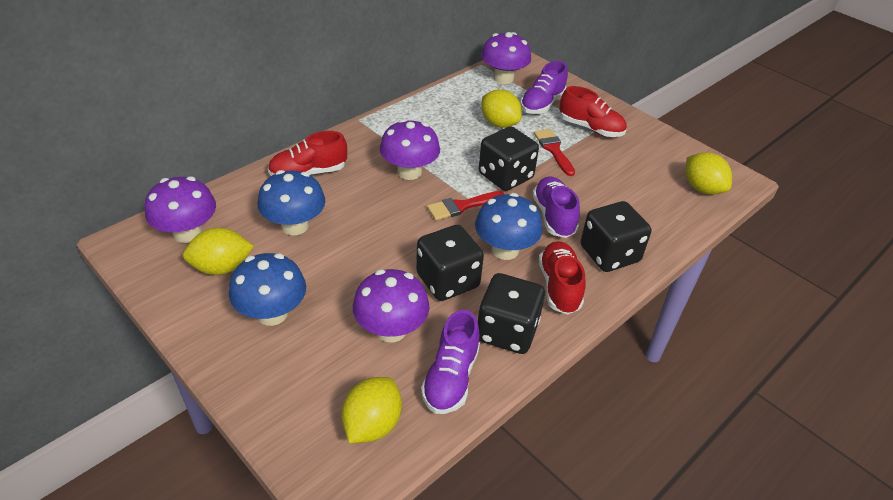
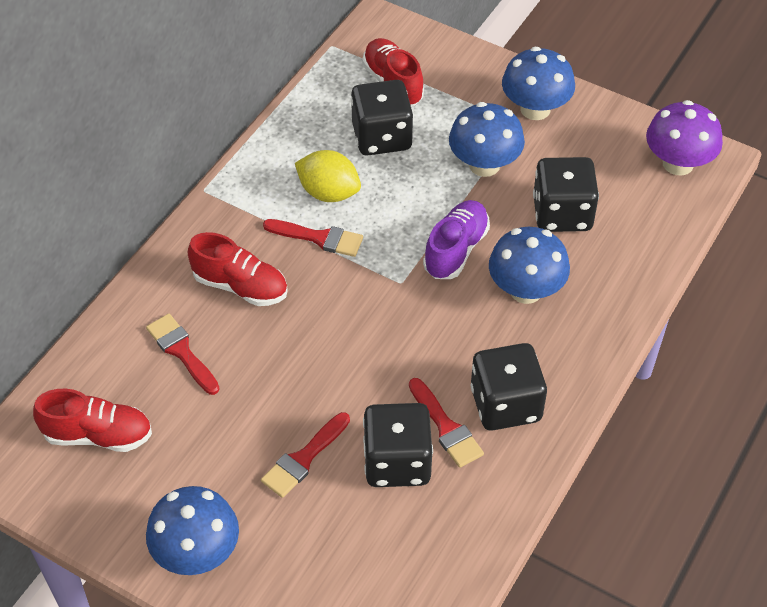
blue mushroom: 3 -> 4
purple mushroom: 4 -> 1
purple shoe: 3 -> 1
red brush: 2 -> 4
yellow lemon: 4 -> 1

